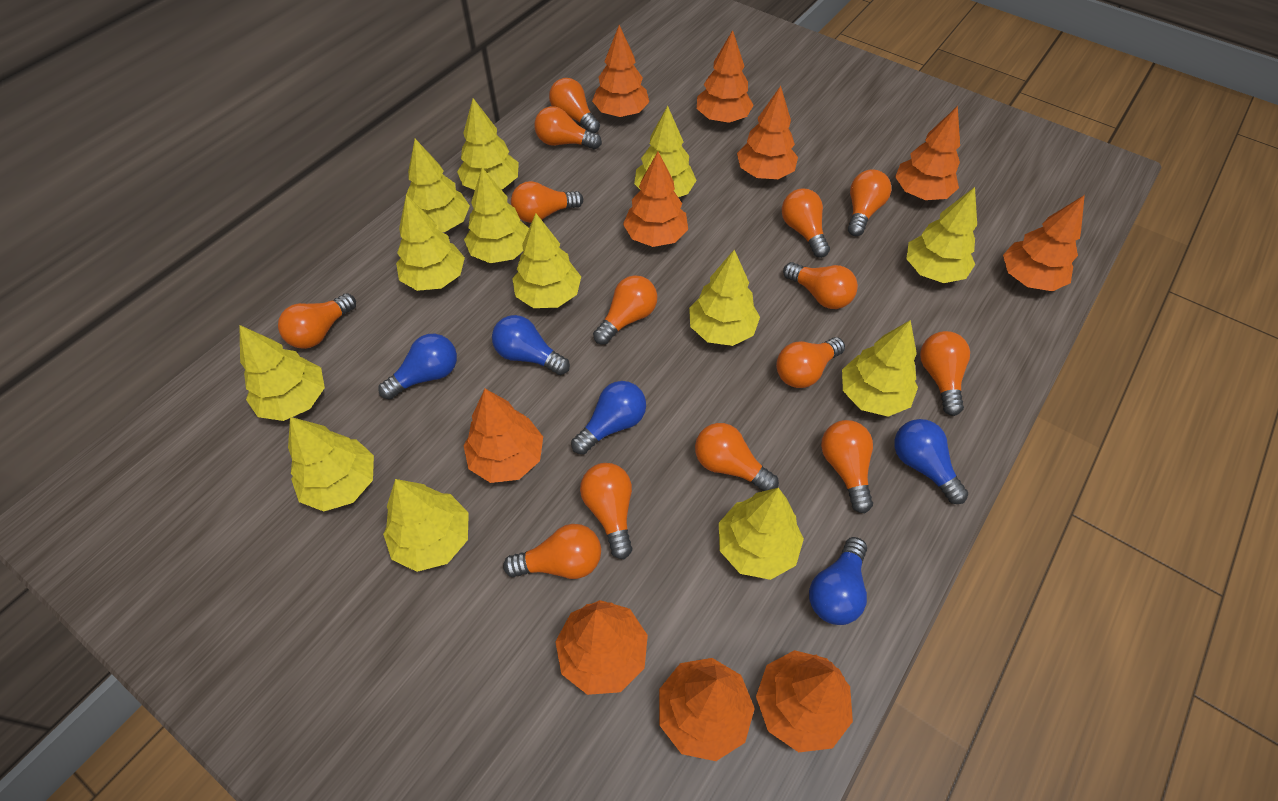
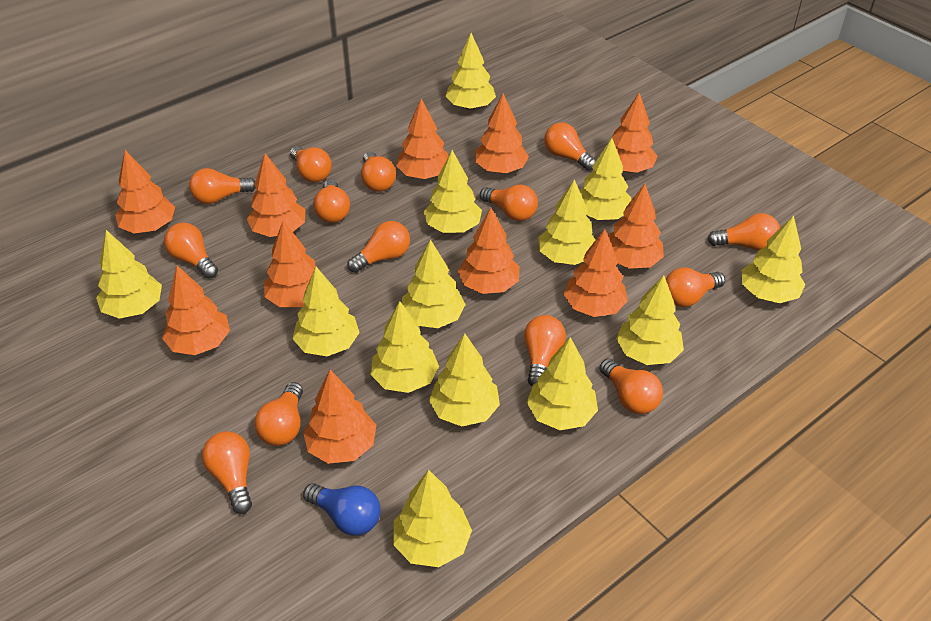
blue light bulb: 5 -> 1
orange tree: 10 -> 11

